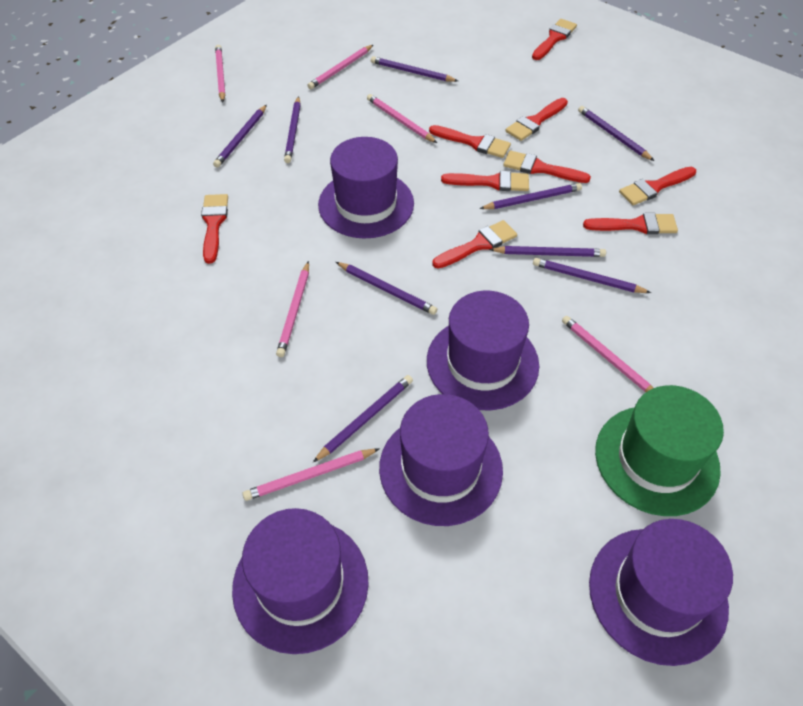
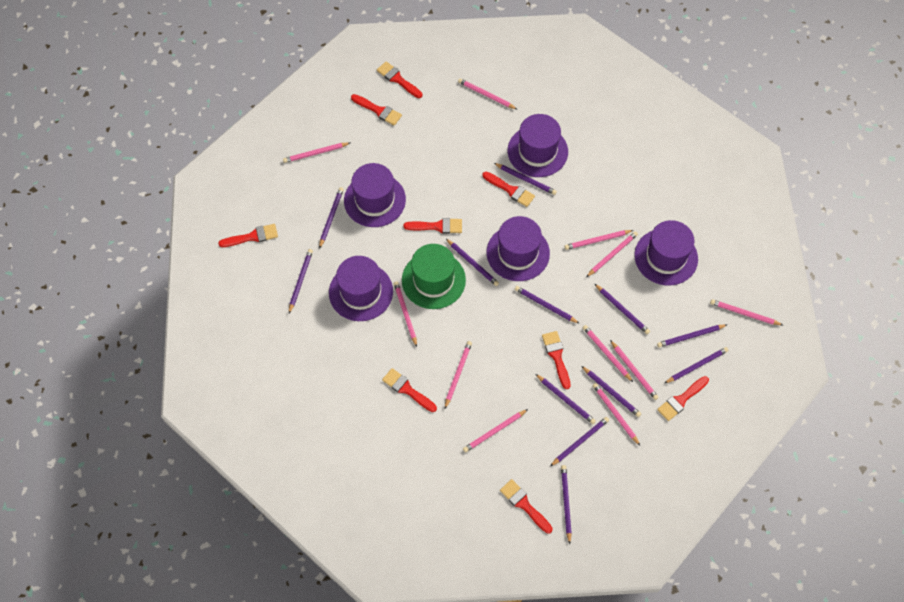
pink pencil: 6 -> 11
purple pencil: 9 -> 12

